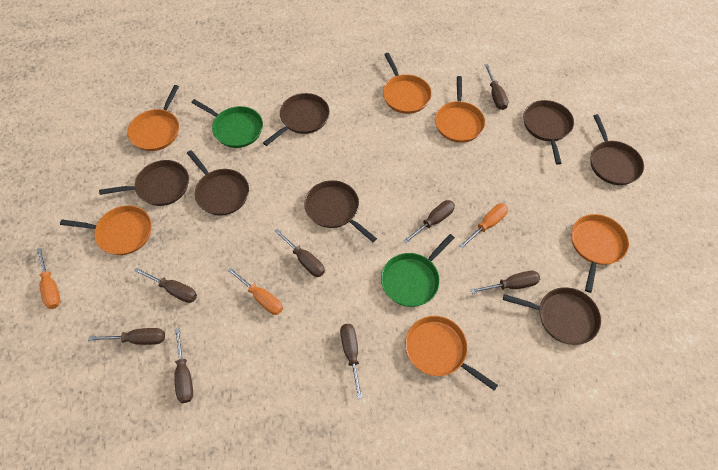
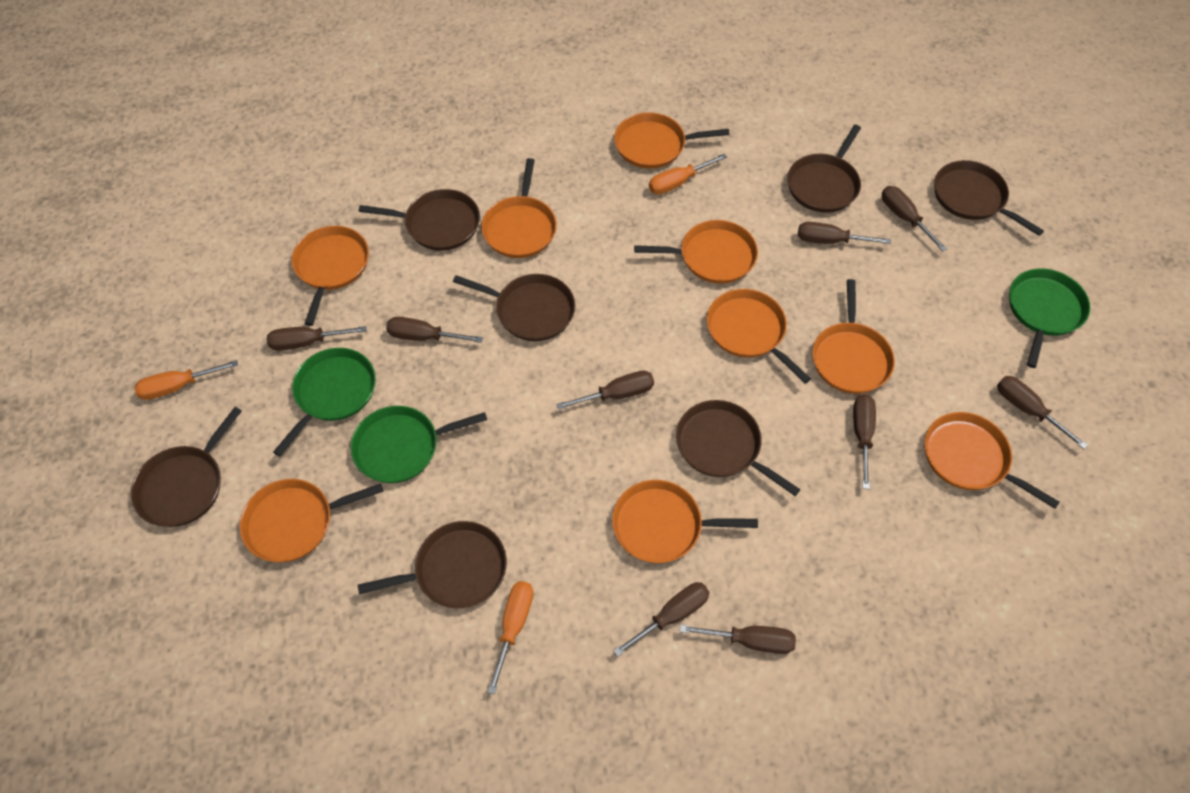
brown screwdriver: 8 -> 9
green pan: 2 -> 3
orange pan: 6 -> 9

